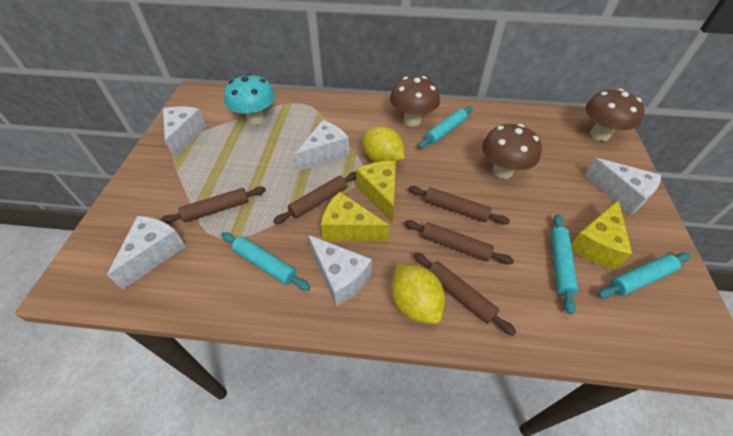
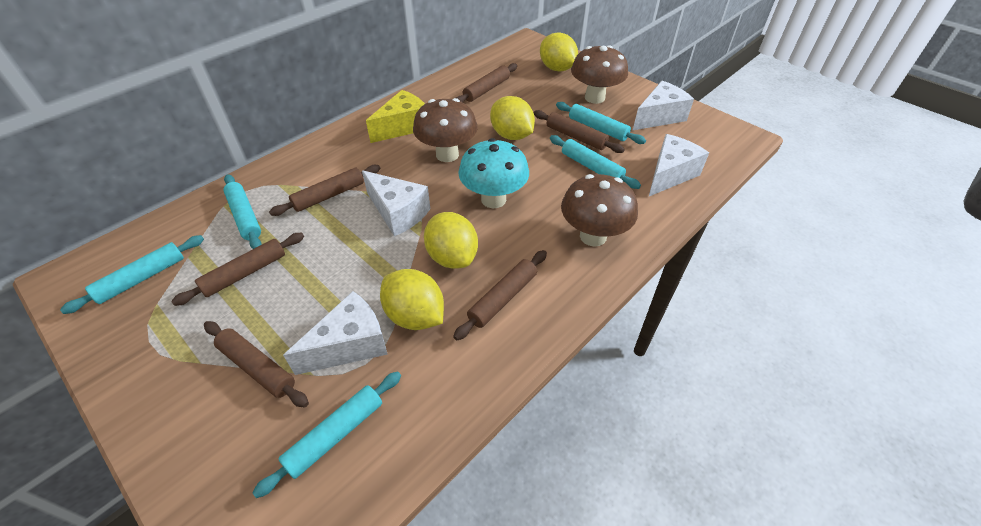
brown rolling pin: 5 -> 6
turquoise rolling pin: 4 -> 5
white cheese: 5 -> 4
yellow cheese: 3 -> 1
yellow lemon: 2 -> 4

